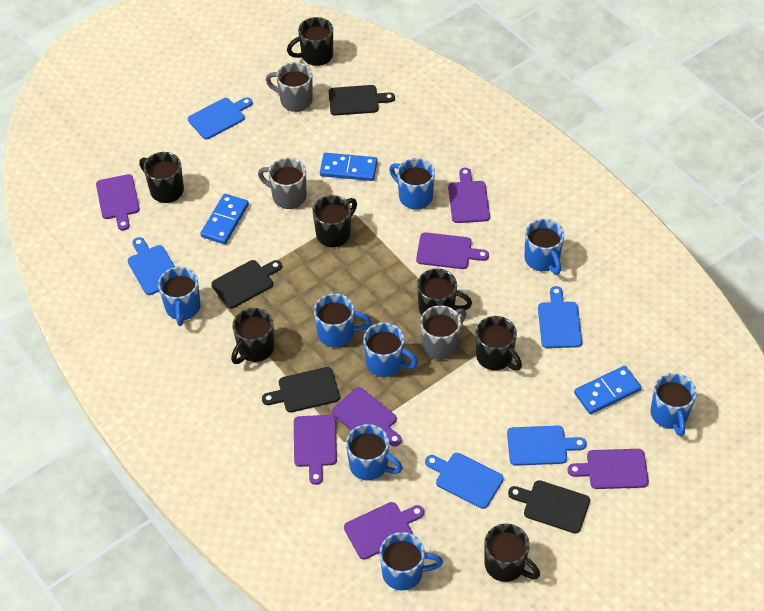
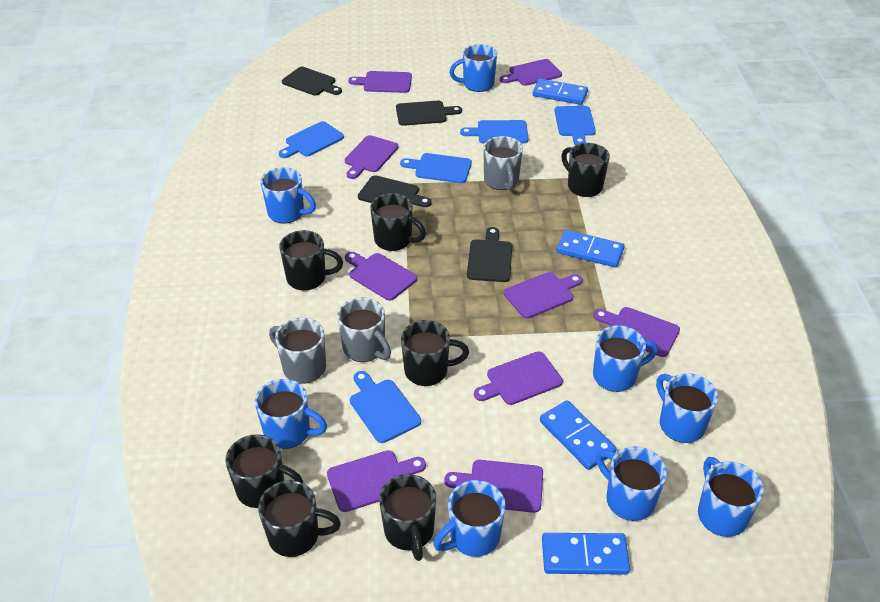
blue domino: 3 -> 4
purple cutting board: 7 -> 9

